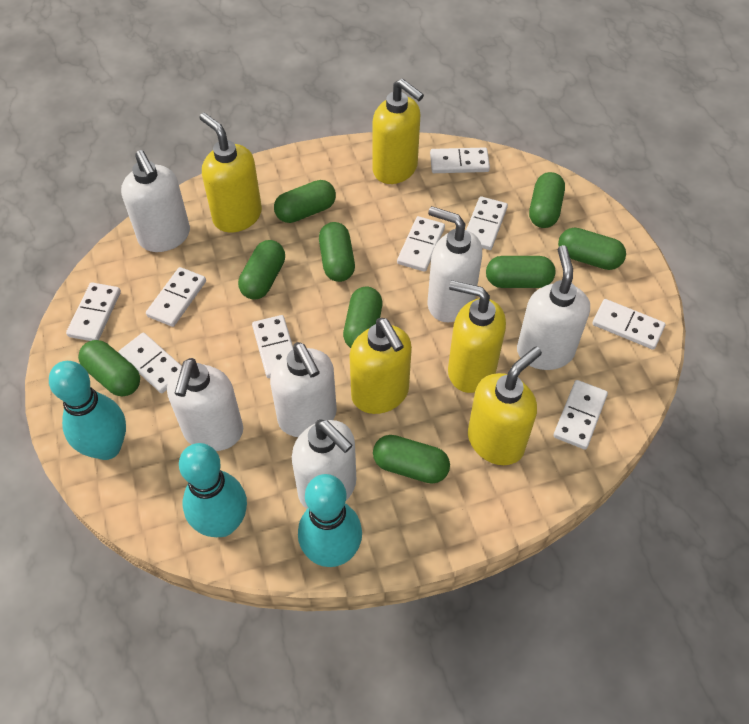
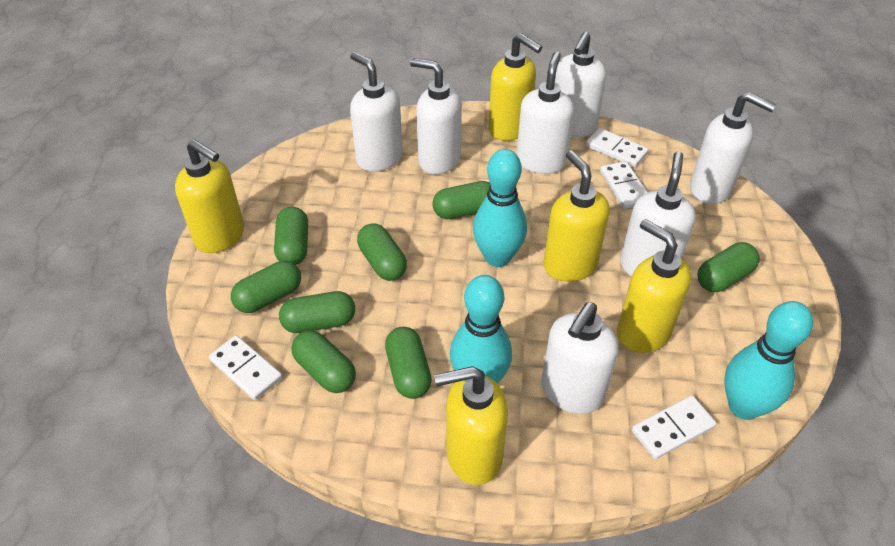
green capsule: 9 -> 8
white domino: 9 -> 4
white soap dispenser: 6 -> 7

